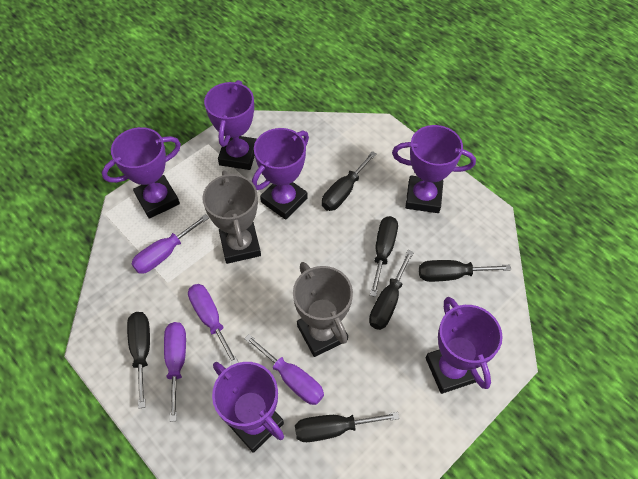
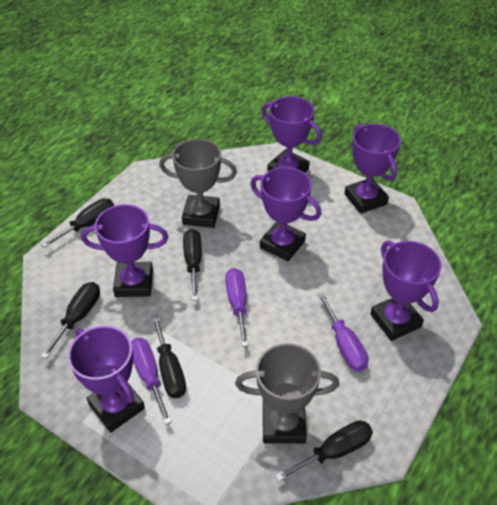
black screwdriver: 6 -> 5
purple screwdriver: 4 -> 3

